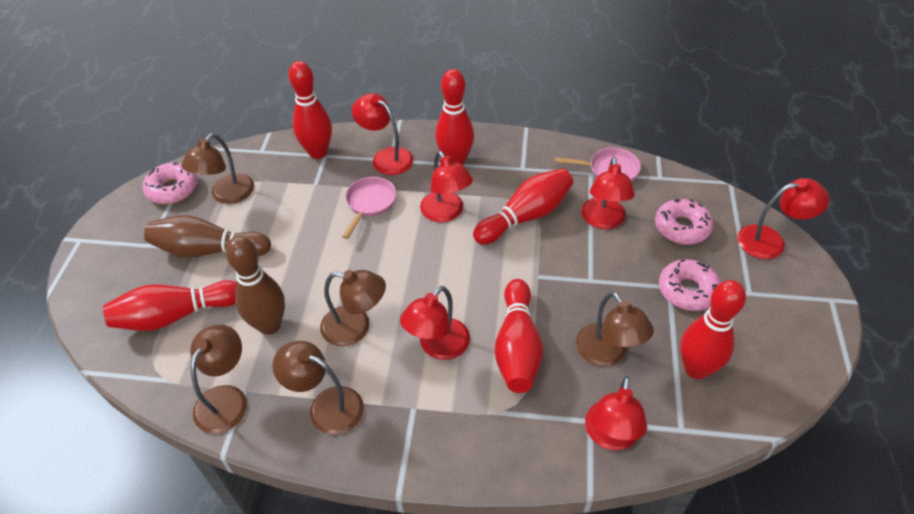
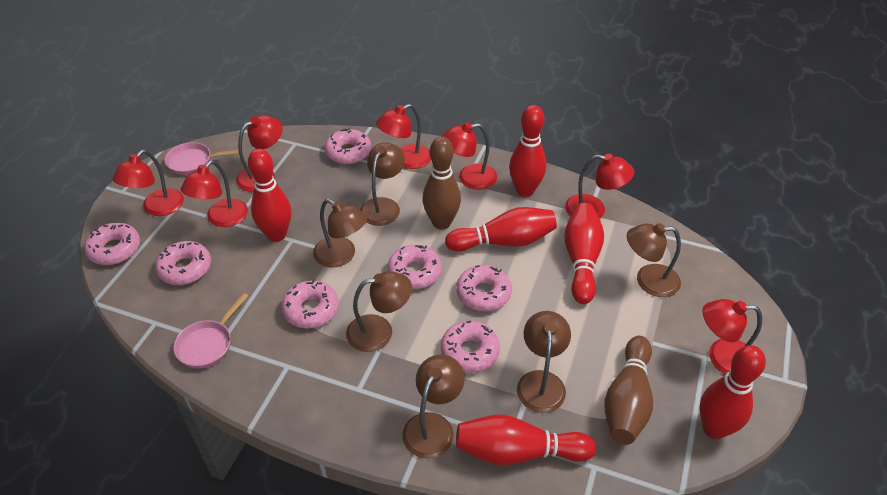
brown lamp: 5 -> 6
pink donut: 3 -> 7
red lamp: 6 -> 7

